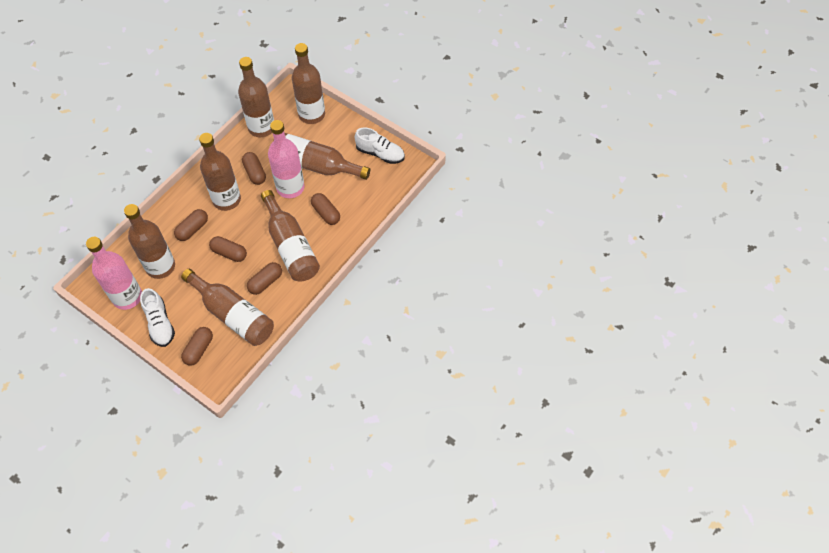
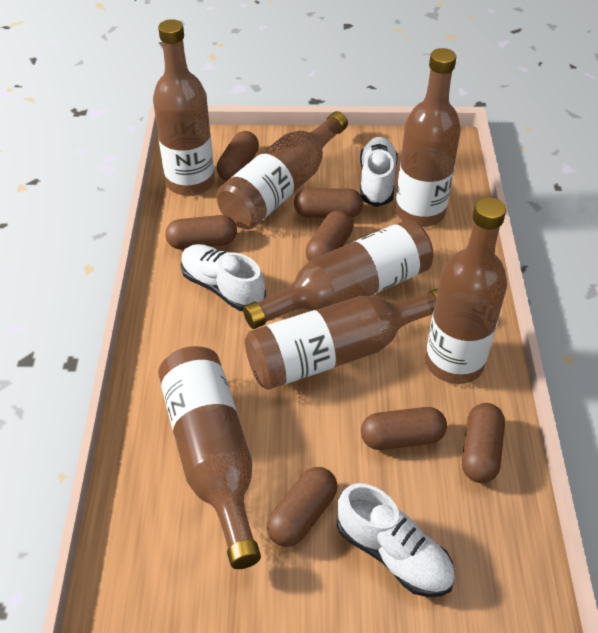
brown capsule: 6 -> 7
pink bottle: 2 -> 0
white shoe: 2 -> 3

